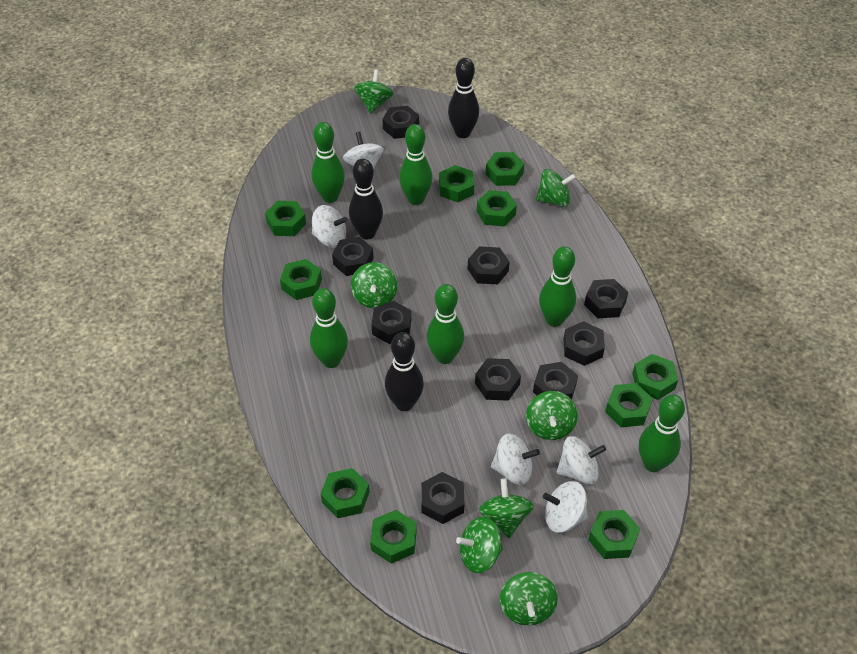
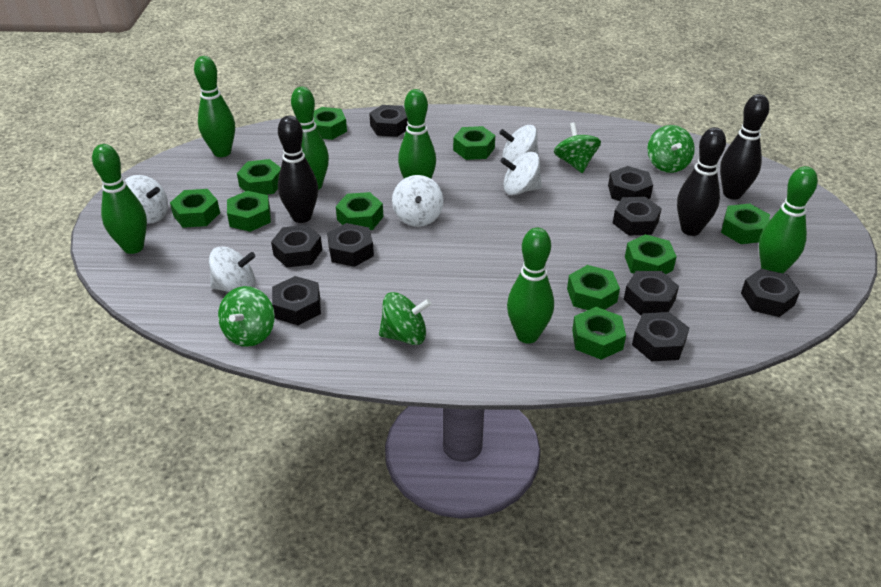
green spinning top: 7 -> 4

